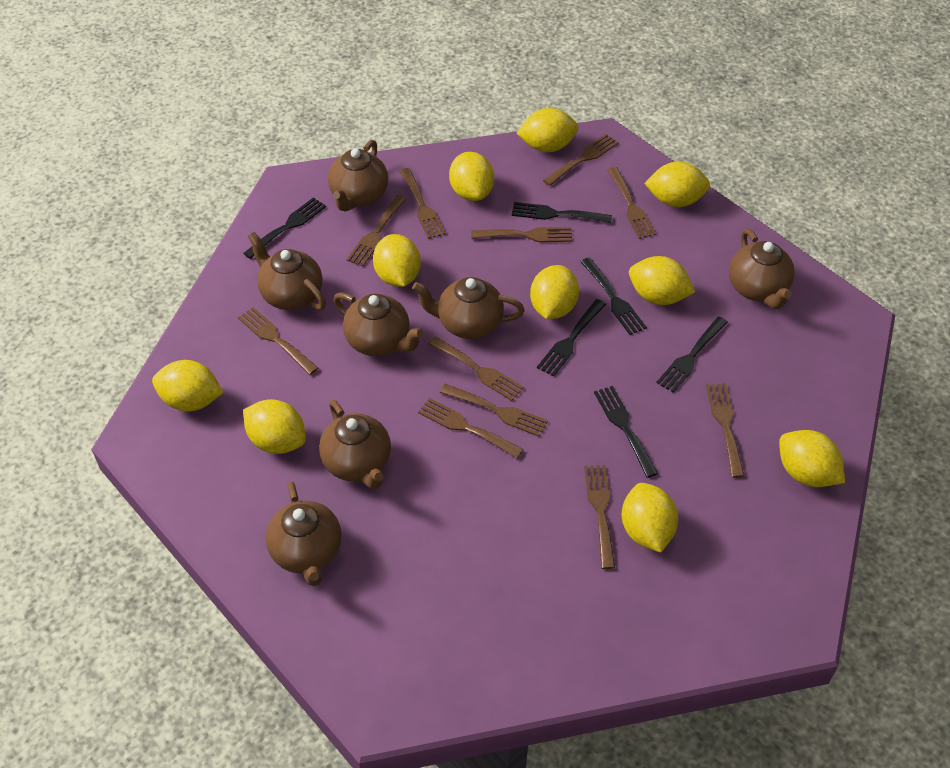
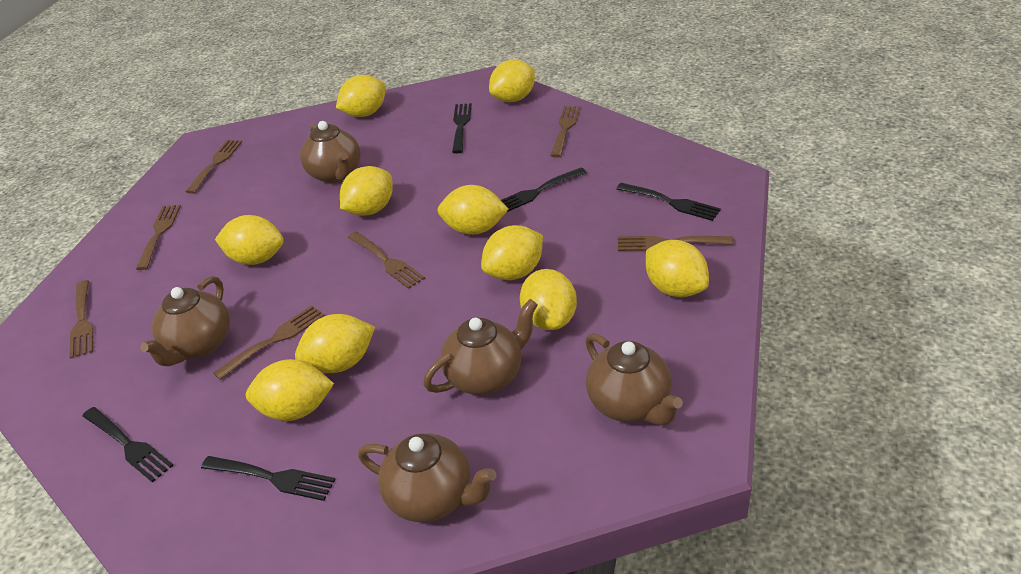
black fork: 6 -> 5
brown fork: 11 -> 7
brown teapot: 7 -> 5

